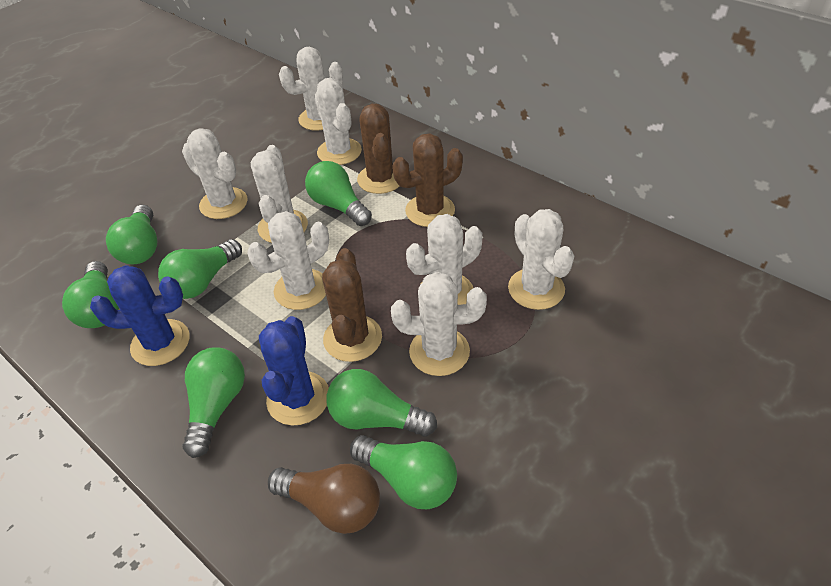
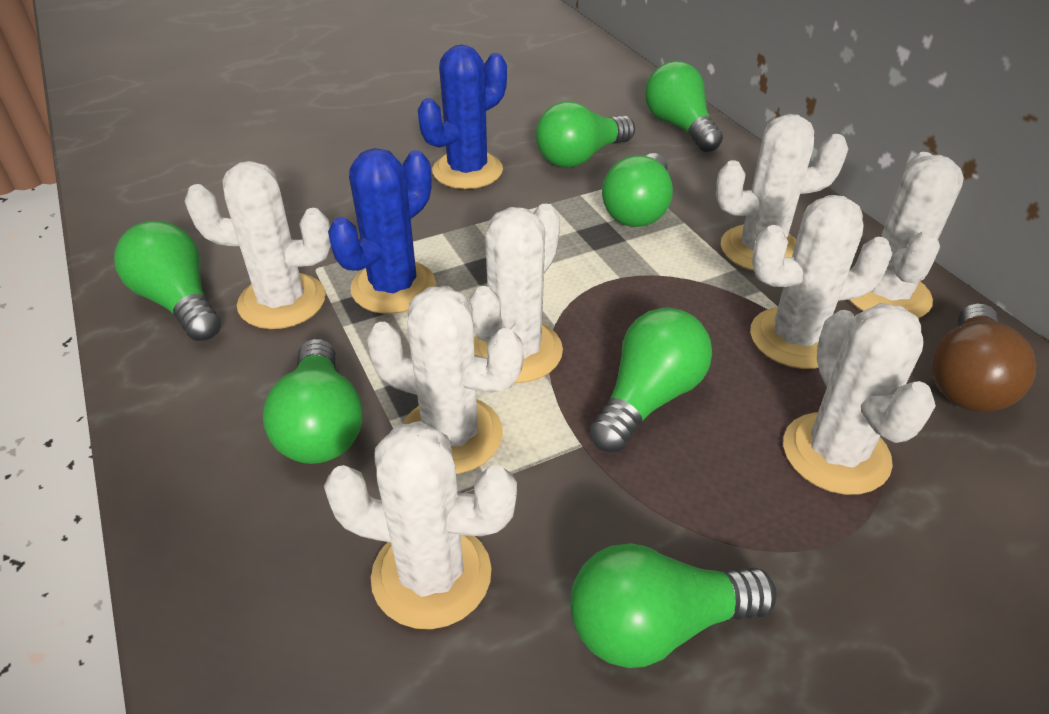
brown cactus: 3 -> 0

